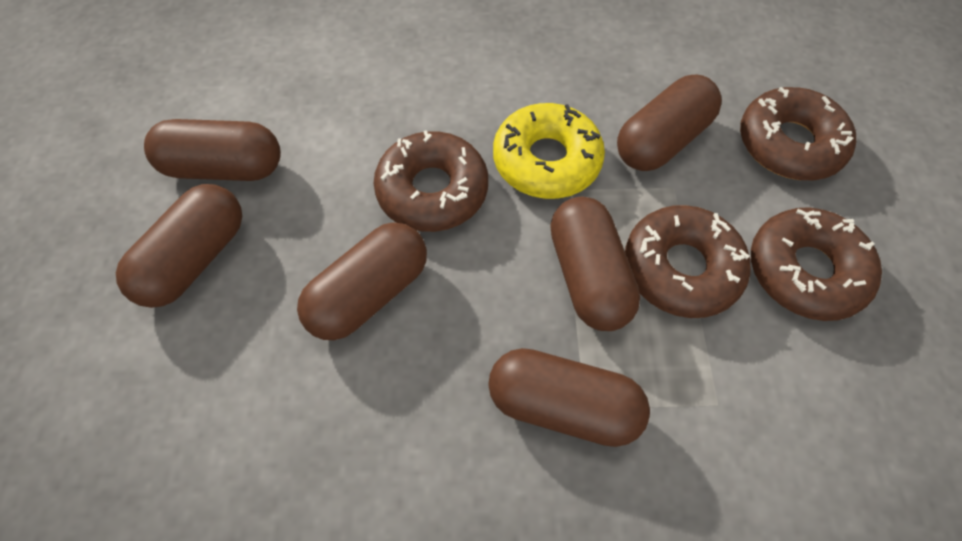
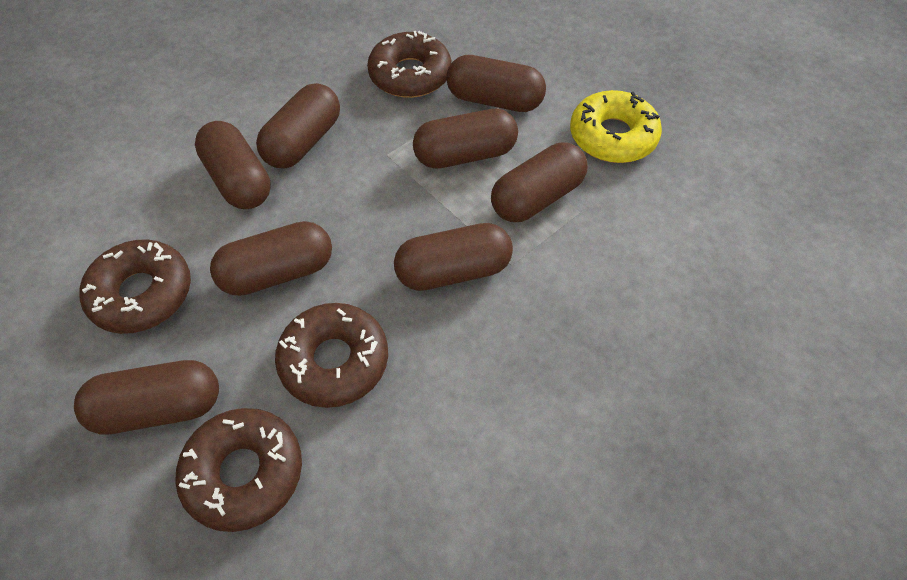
brown capsule: 6 -> 8

